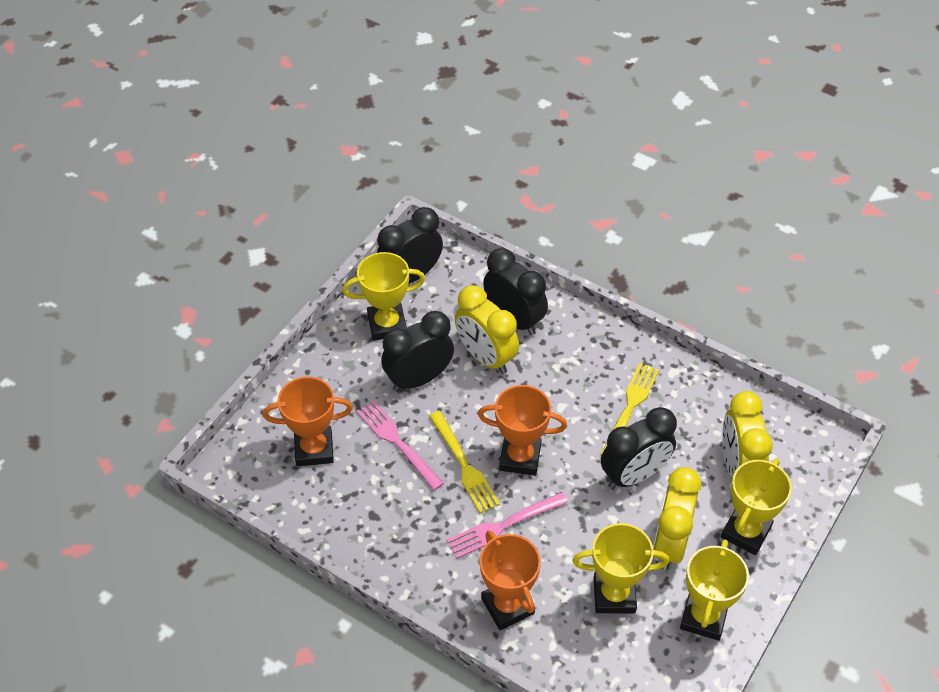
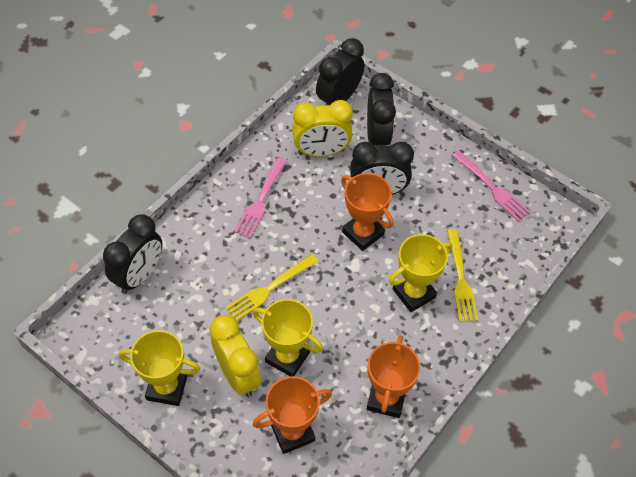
yellow clock: 3 -> 2
yellow trophy: 4 -> 3

